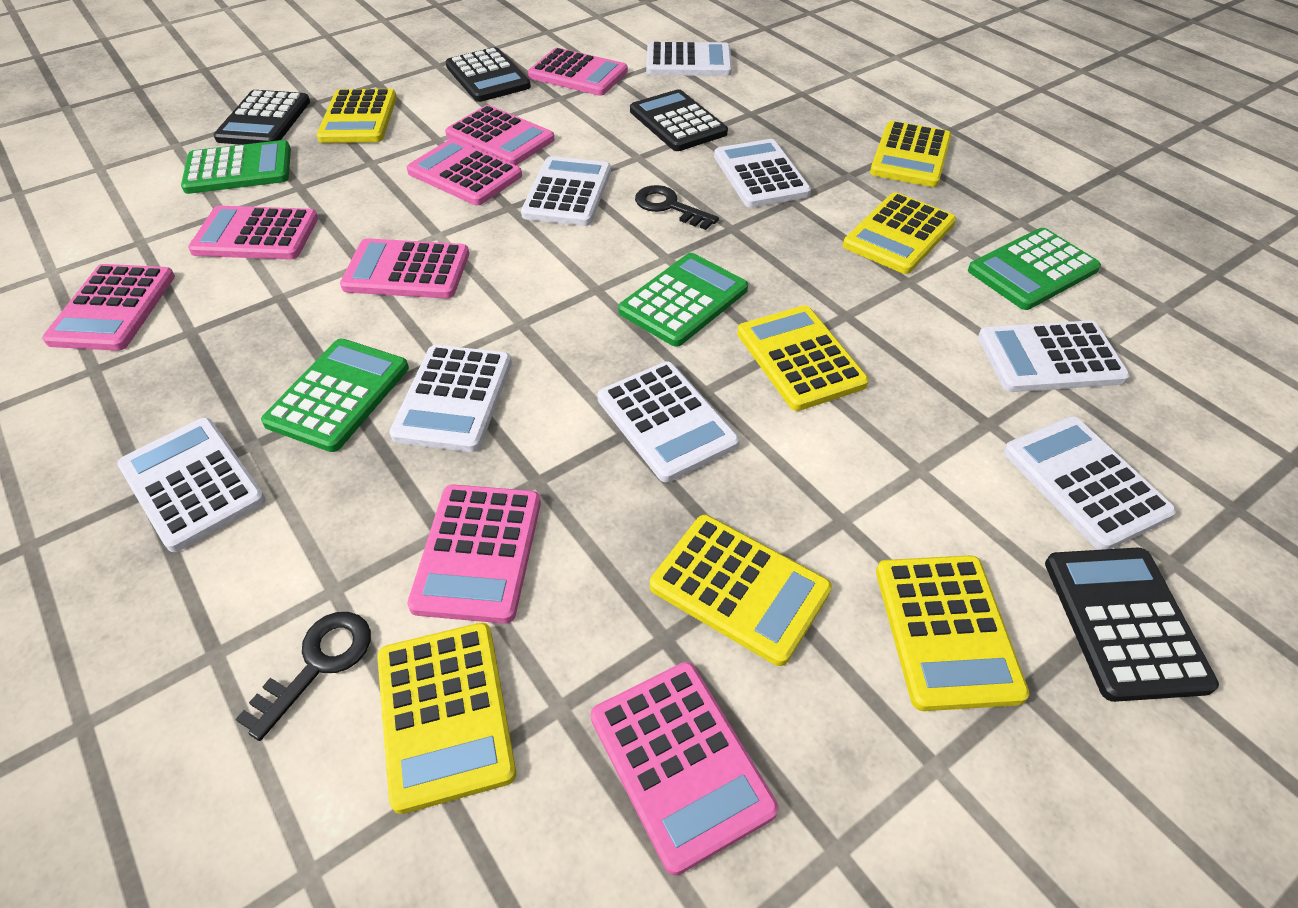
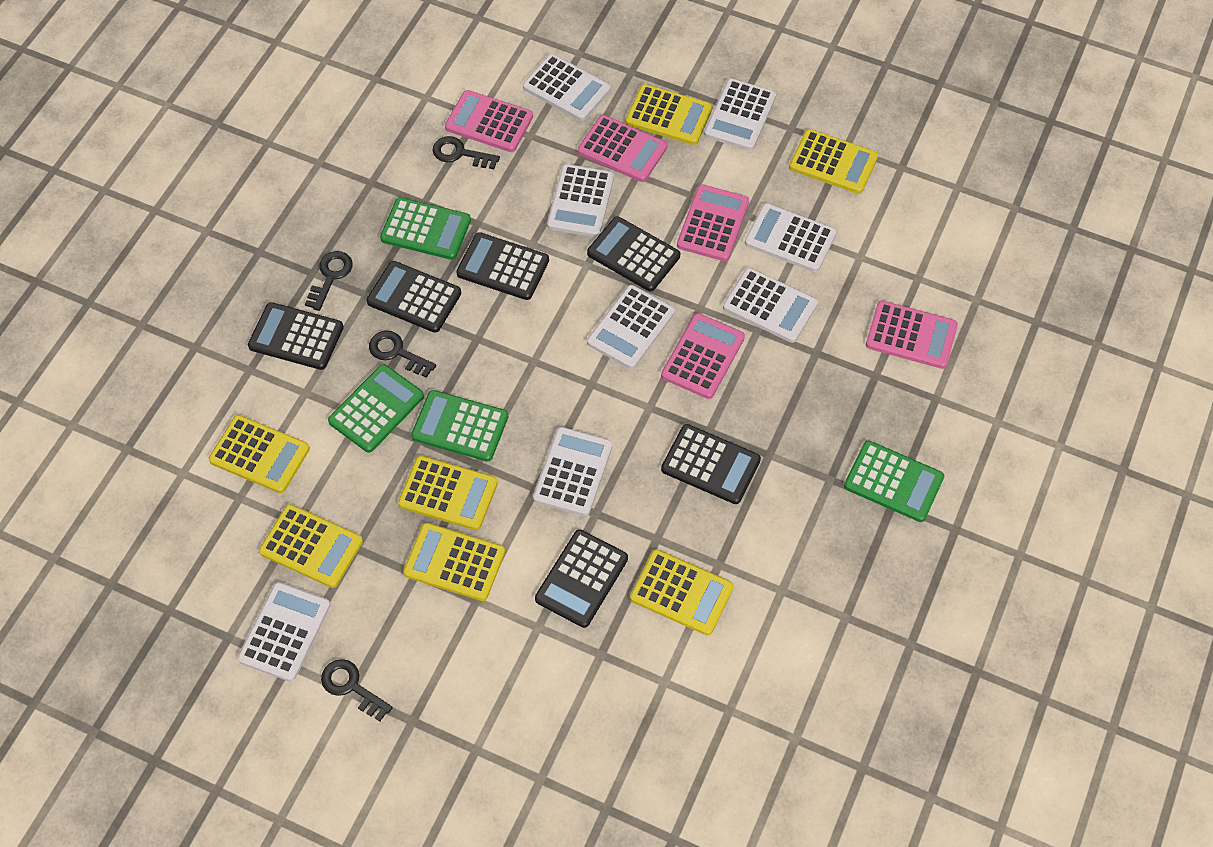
black calculator: 4 -> 6
black key: 2 -> 4
pink calculator: 8 -> 5

